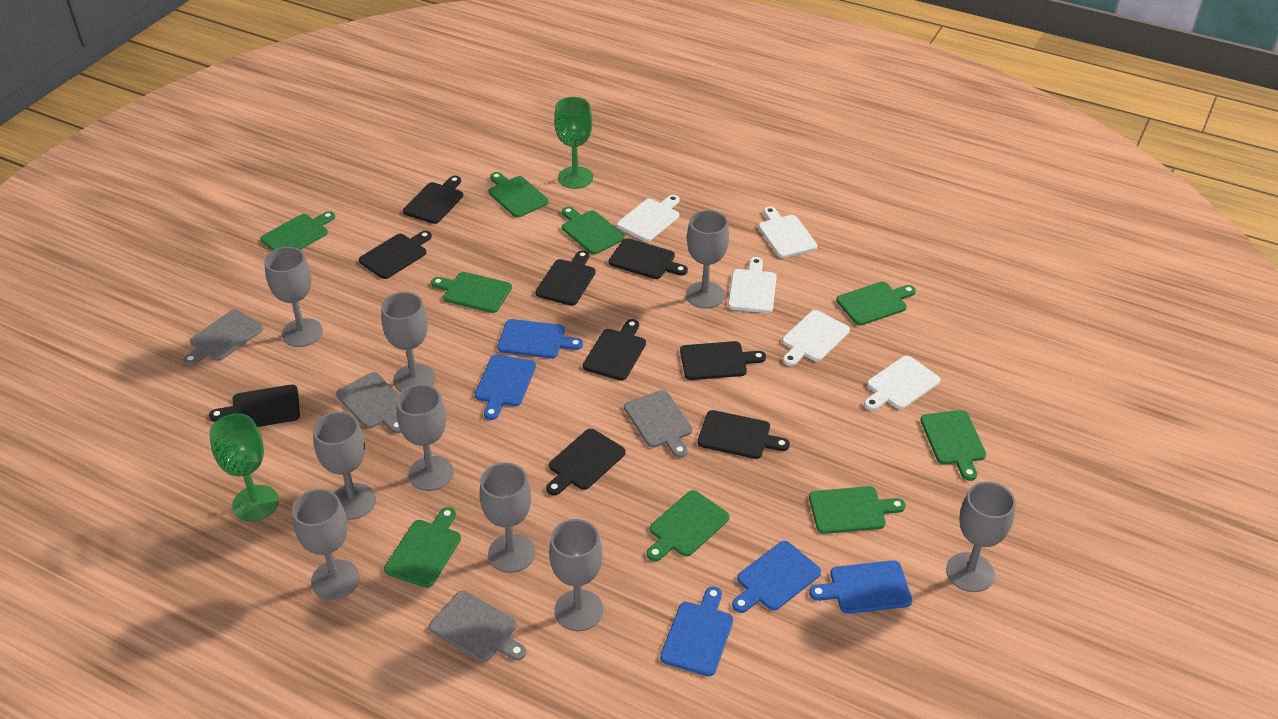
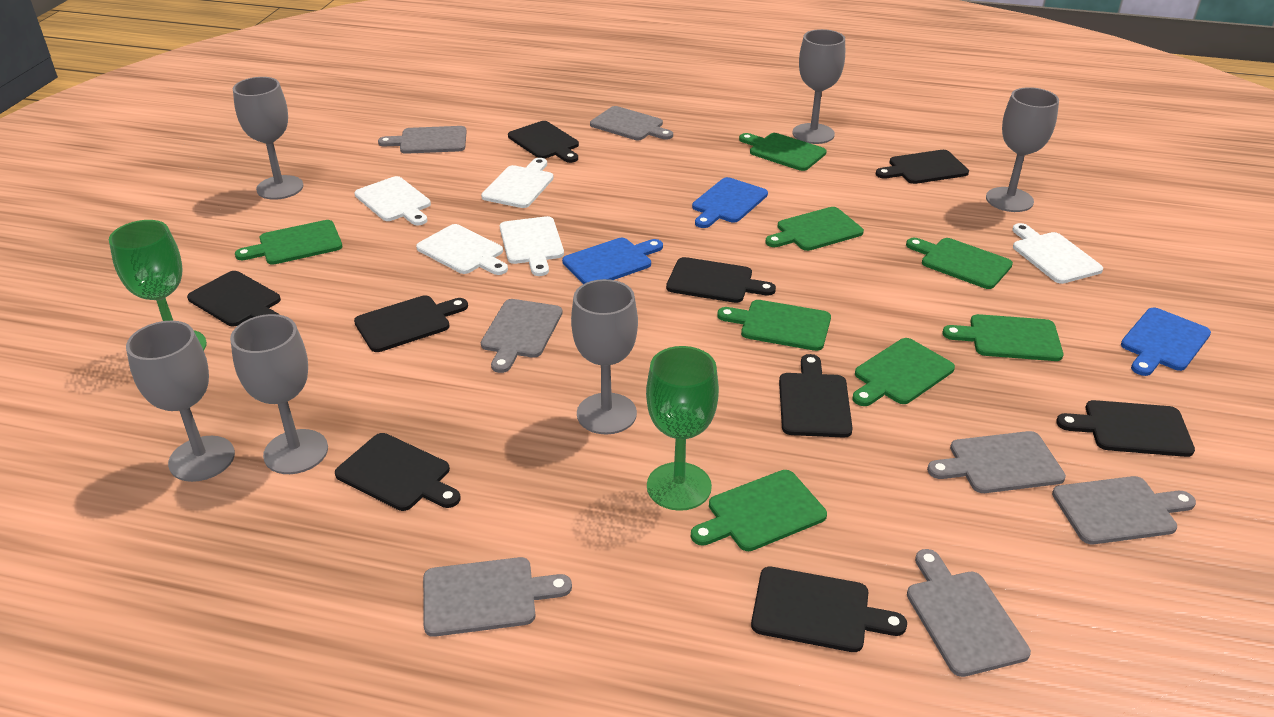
blue cutting board: 5 -> 3
green cutting board: 9 -> 8
grey cutting board: 4 -> 7
grey goblet: 9 -> 6

